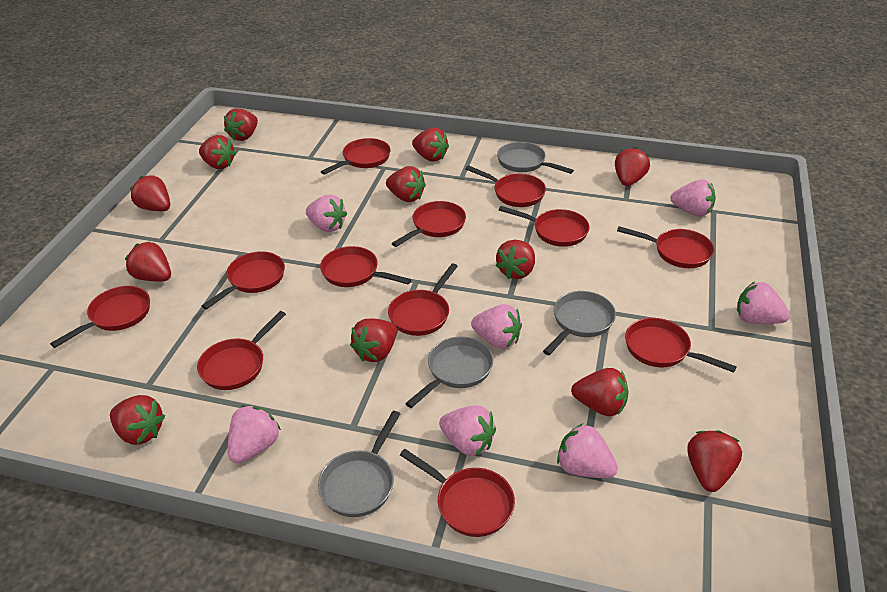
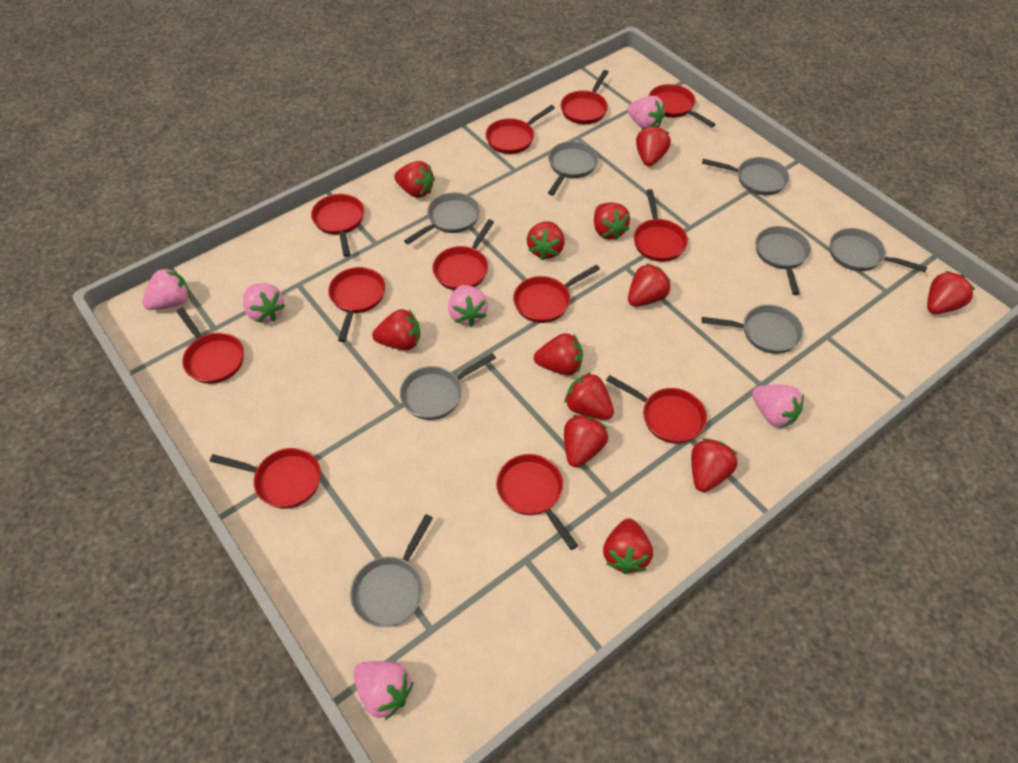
grey pan: 4 -> 8
pink strawberry: 7 -> 6

